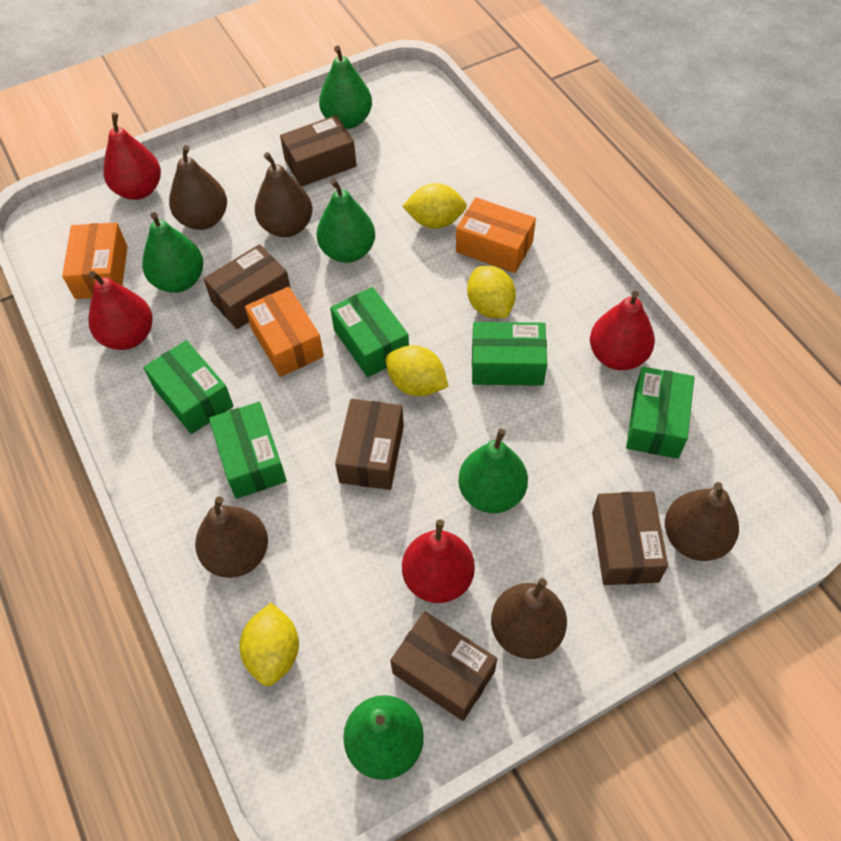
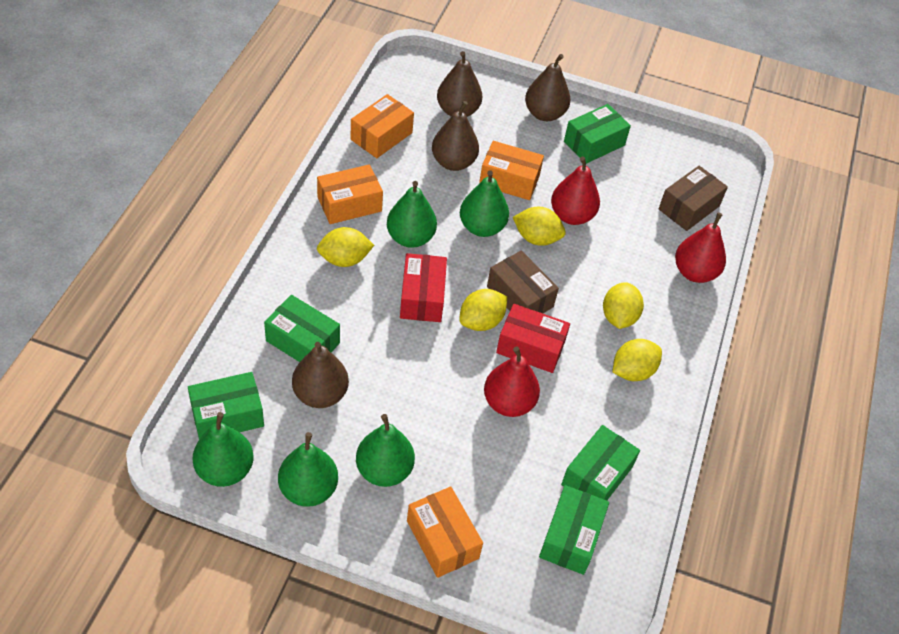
brown box: 5 -> 2
brown pear: 5 -> 4
orange box: 3 -> 4
red box: 0 -> 2
red pear: 4 -> 3
yellow lemon: 4 -> 5

